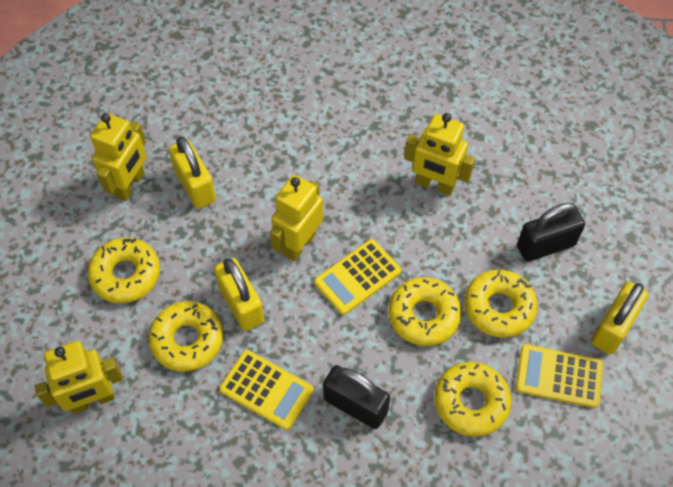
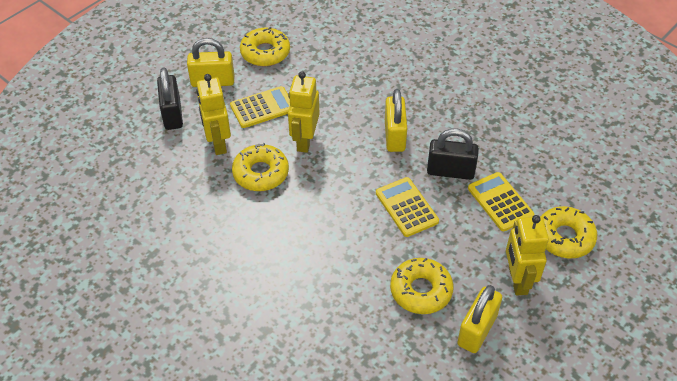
yellow donut: 5 -> 4
yellow robot: 4 -> 3

